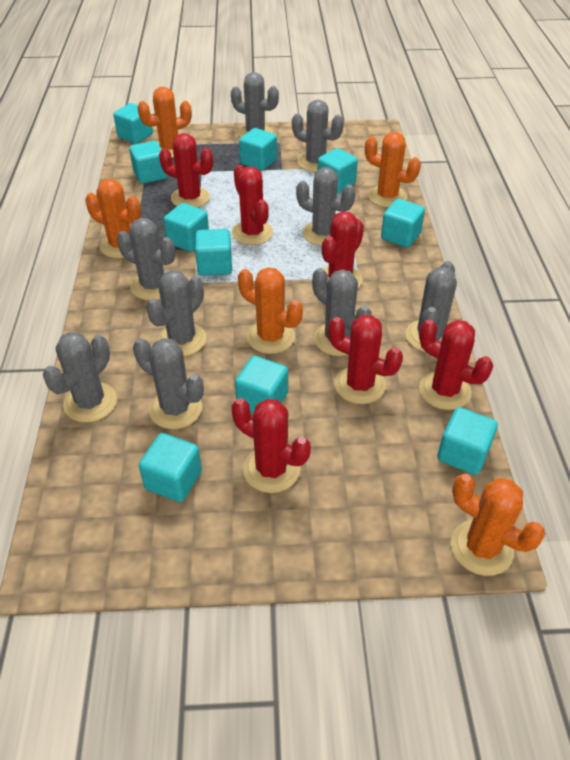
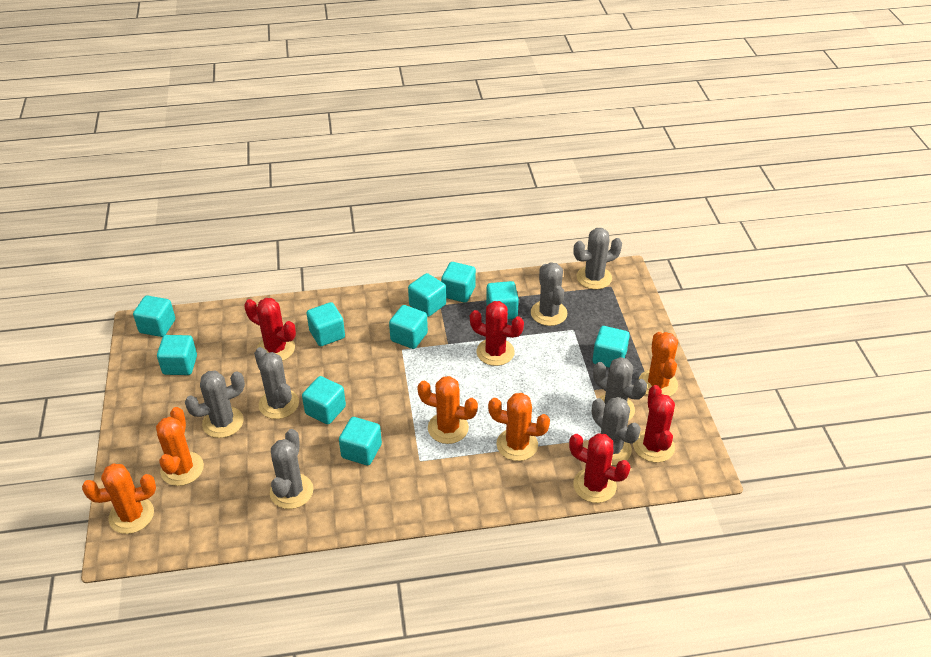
grey cactus: 9 -> 7
red cactus: 6 -> 4

